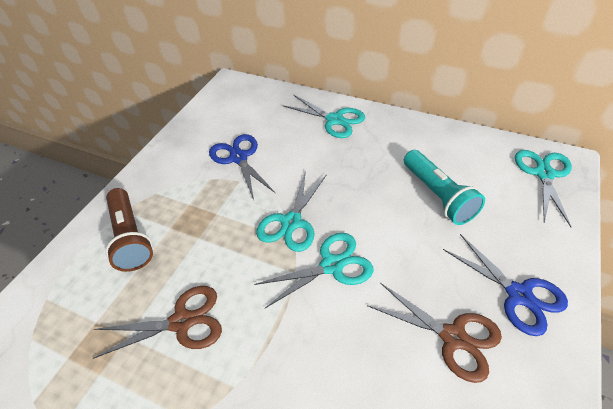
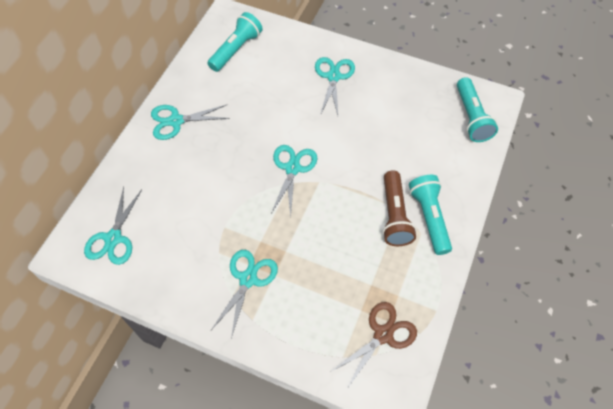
blue scissors: 2 -> 0
brown scissors: 2 -> 1
turquoise flashlight: 1 -> 3
turquoise scissors: 4 -> 5

